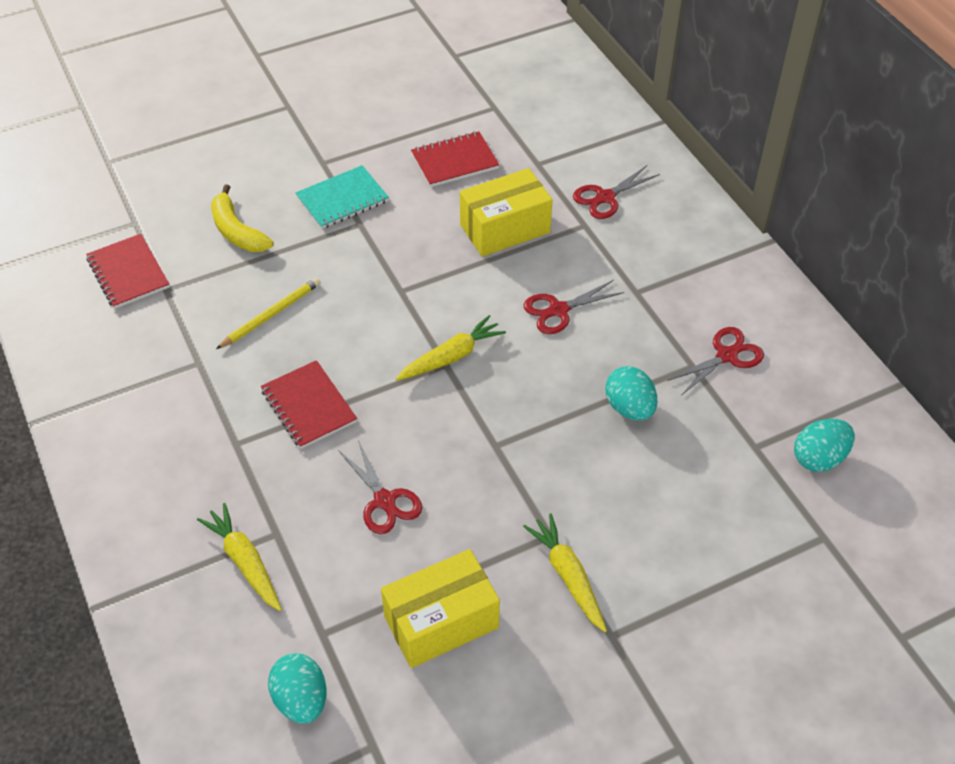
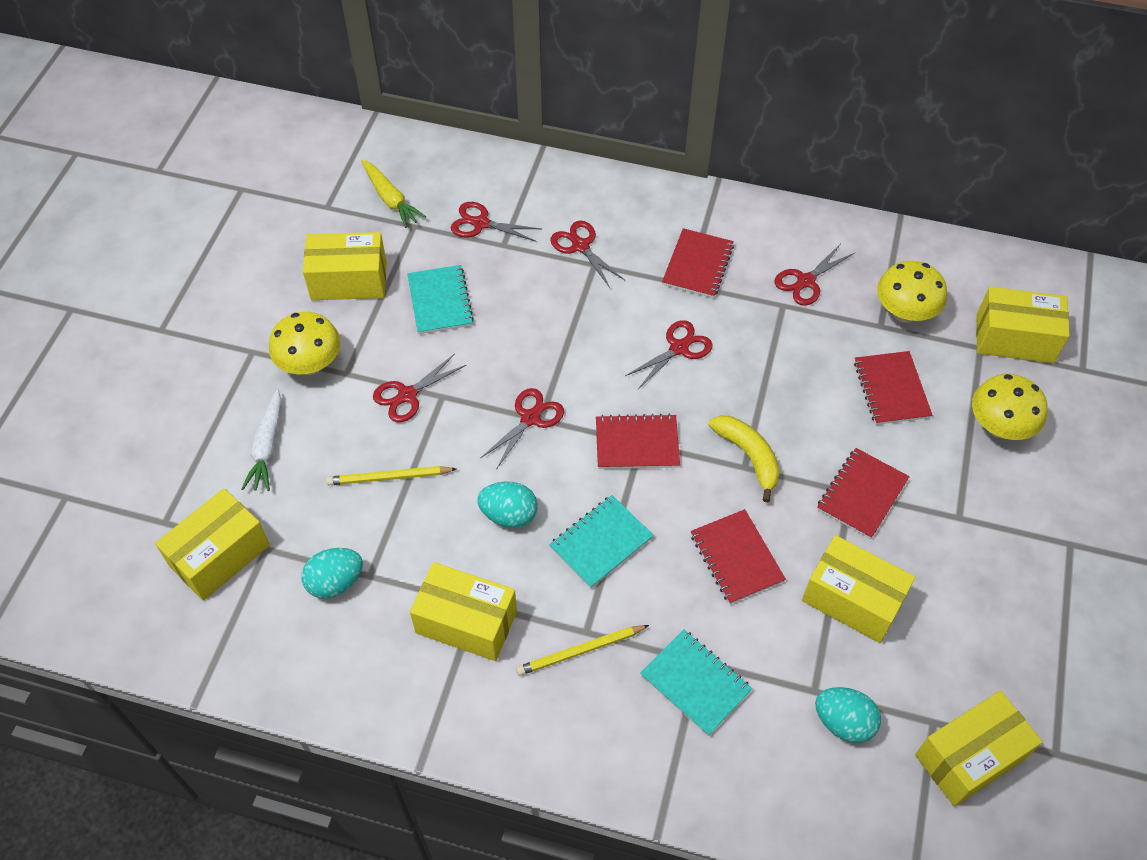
red notebook: 3 -> 5
red scissors: 4 -> 6
turquoise notebook: 1 -> 3
white carrot: 0 -> 1
yellow box: 2 -> 6
yellow carrot: 3 -> 1
yellow mushroom: 0 -> 3
yellow pencil: 1 -> 2

